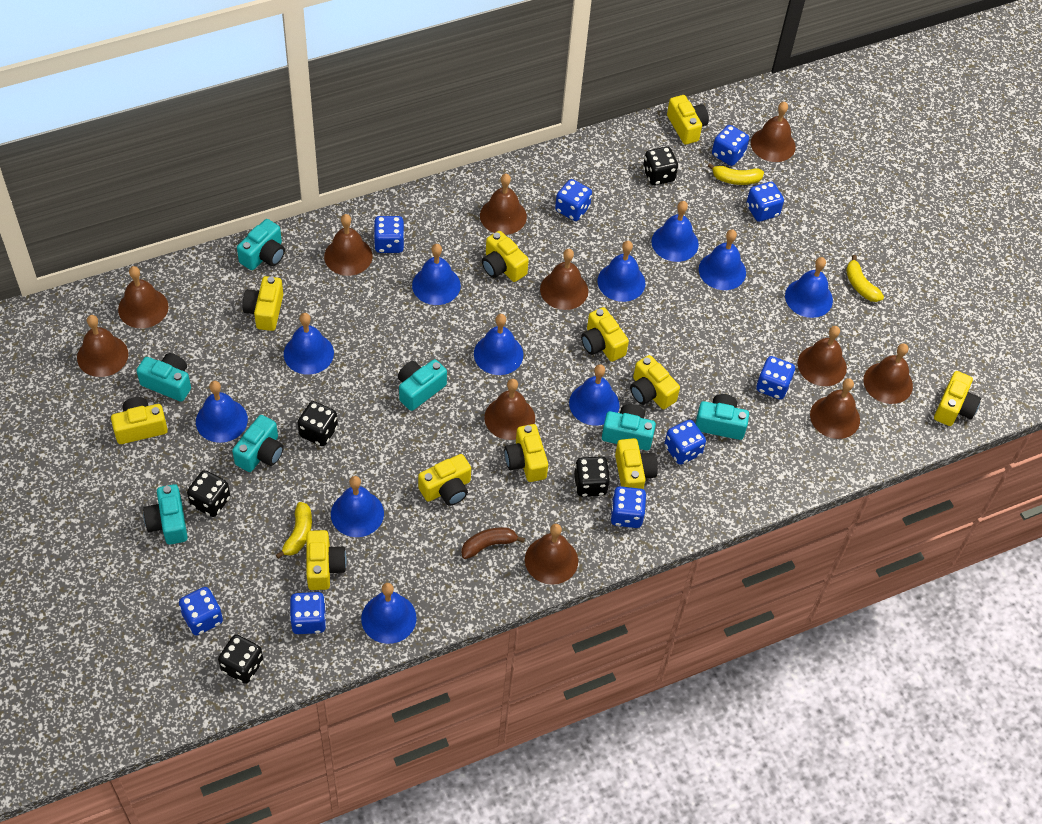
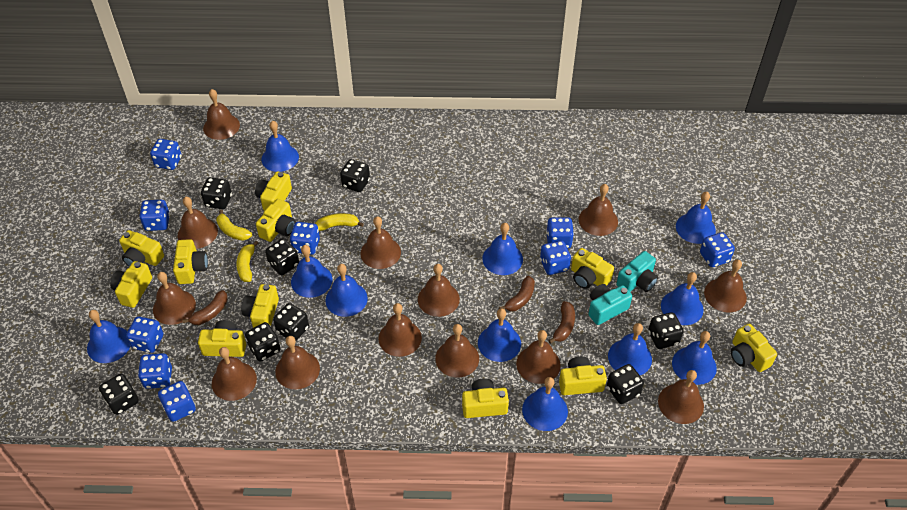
black dice: 5 -> 8
brown banana: 1 -> 3
brown bell: 11 -> 13
turquoise camera: 7 -> 2

